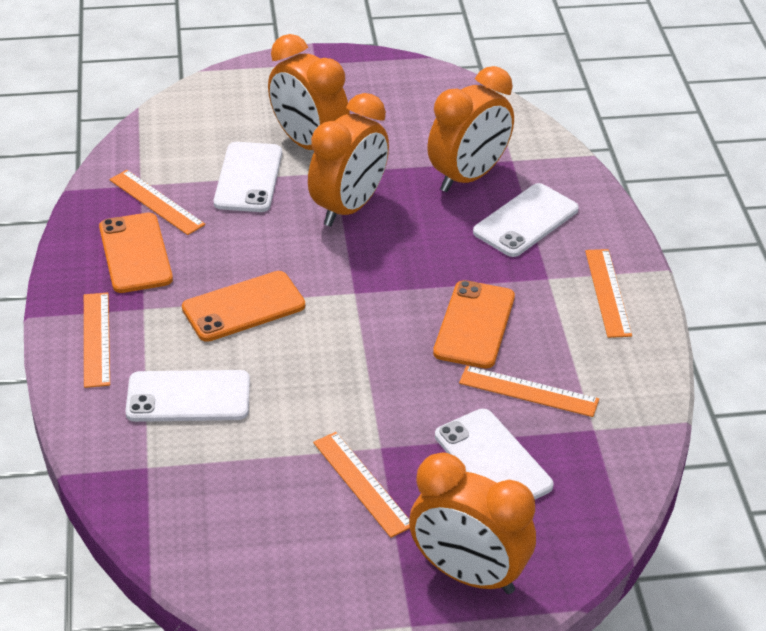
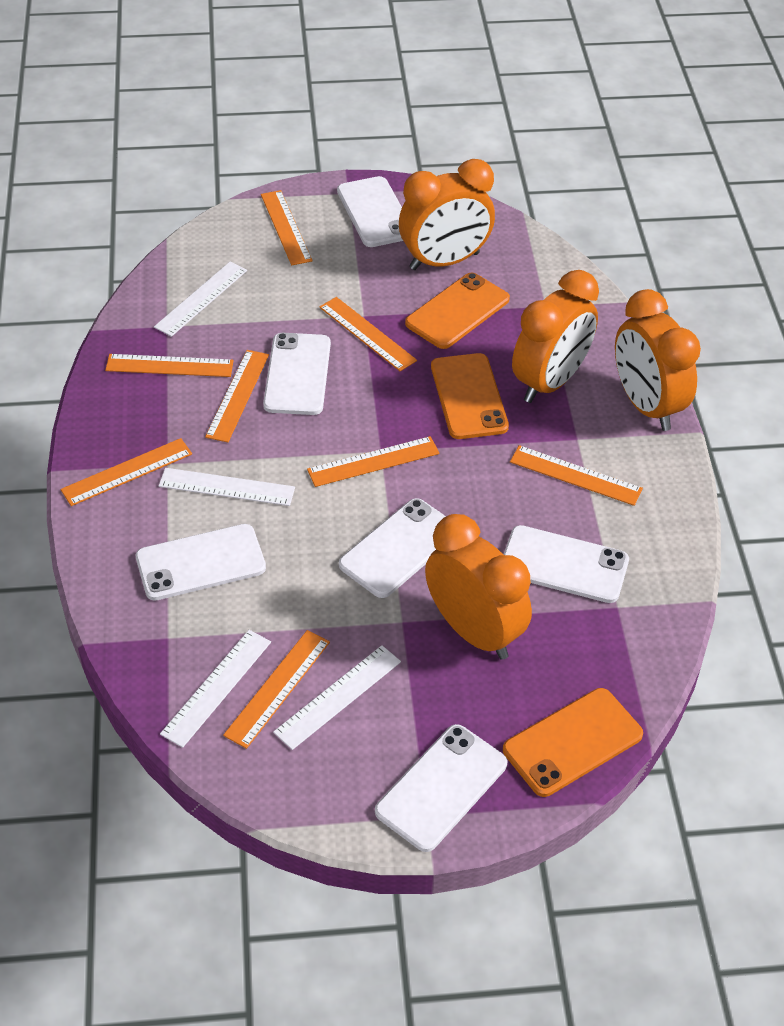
orange ruler: 5 -> 8
white phone: 4 -> 6
white ruler: 0 -> 4

